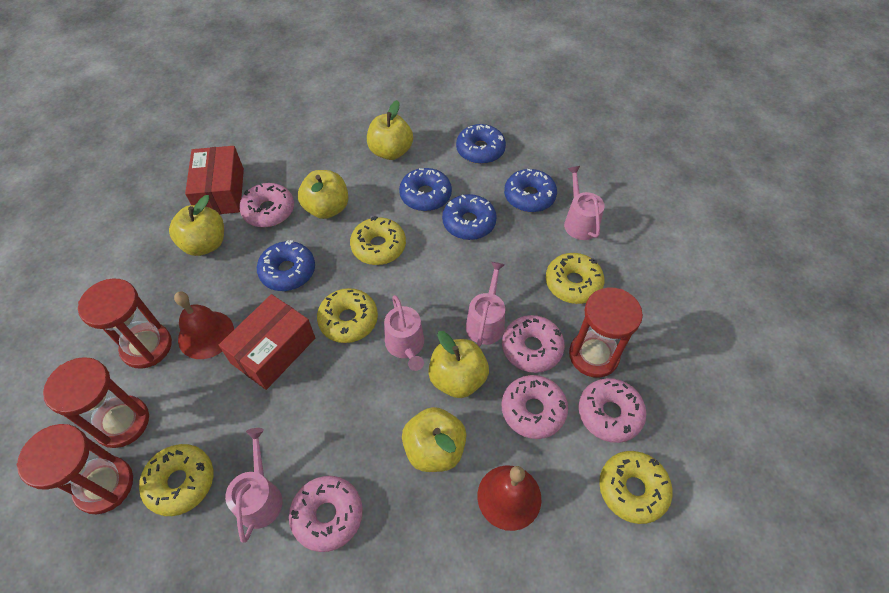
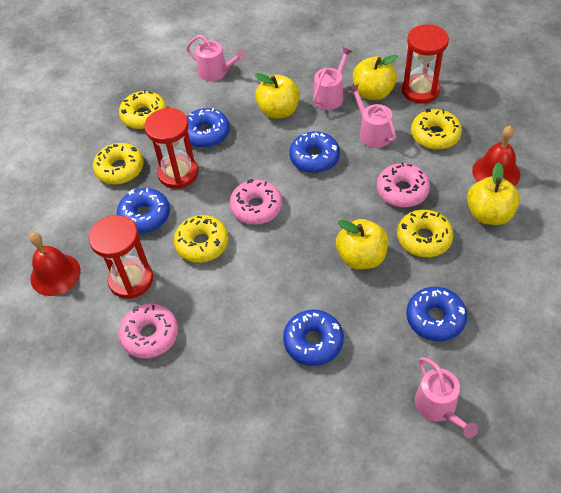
pink donut: 5 -> 3
red box: 2 -> 0
red hourglass: 4 -> 3
yellow apple: 5 -> 4

